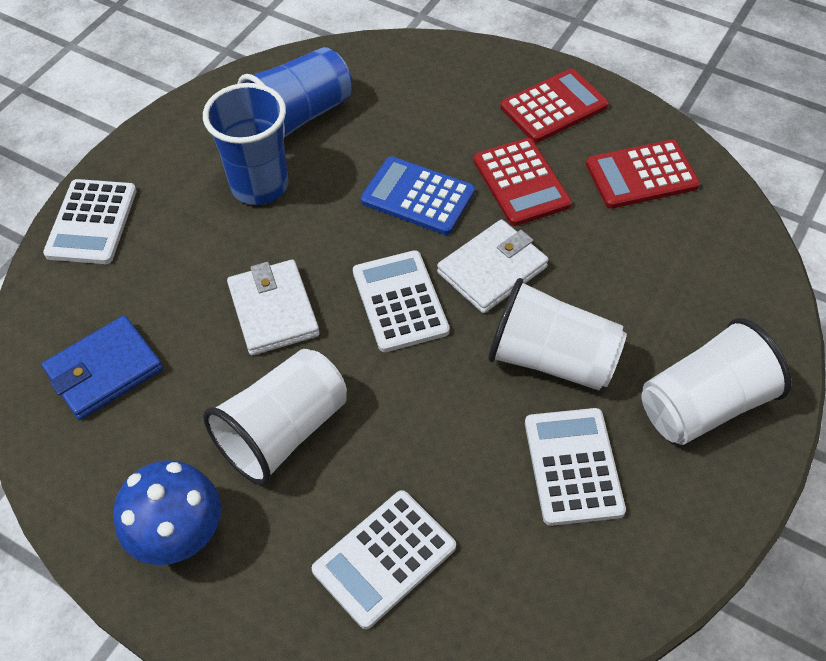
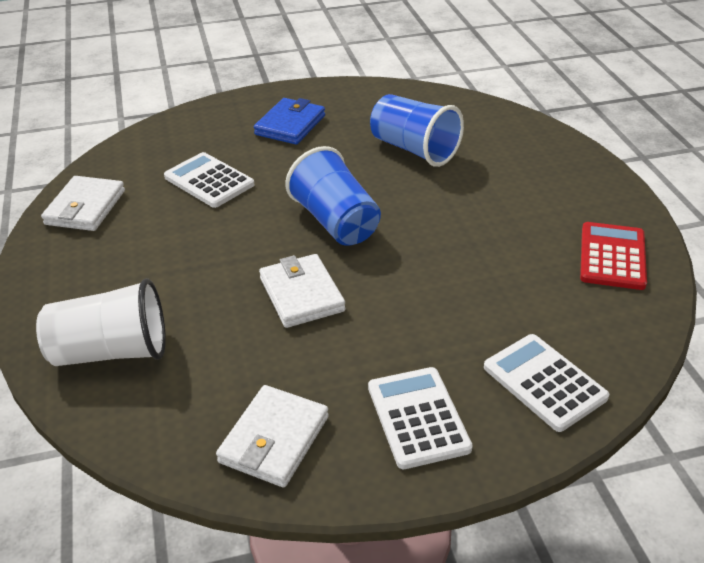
blue calculator: 1 -> 0
blue mushroom: 1 -> 0
red calculator: 3 -> 1
white calculator: 4 -> 3
white cup: 3 -> 1
white wallet: 2 -> 3

